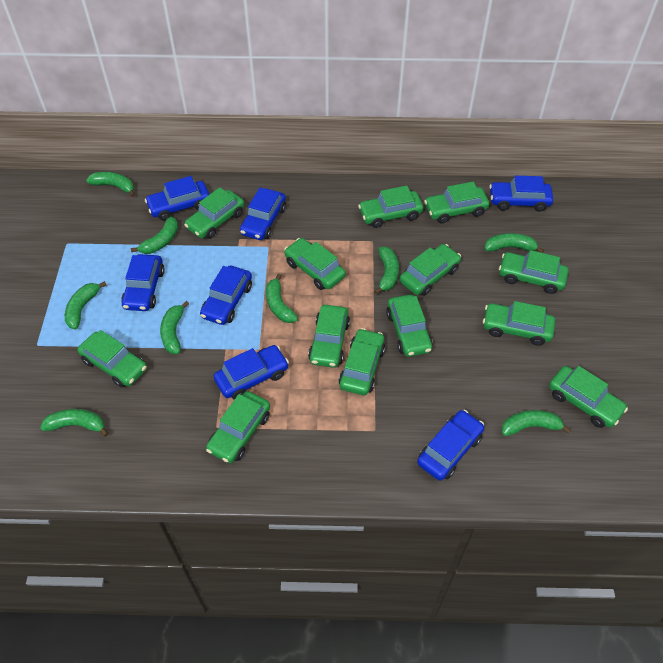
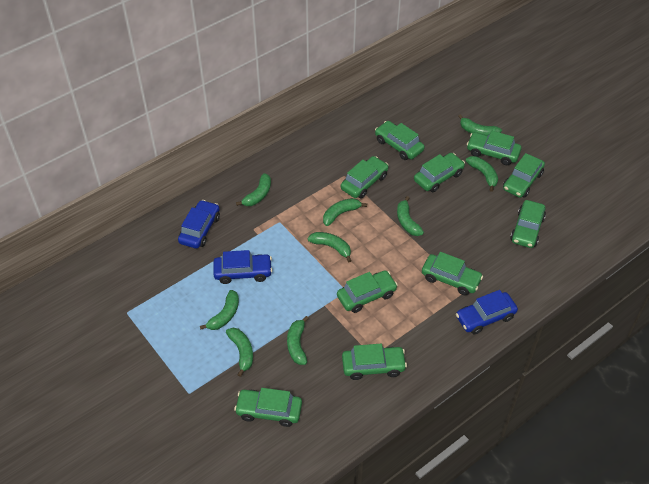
blue car: 7 -> 3
green car: 13 -> 10

